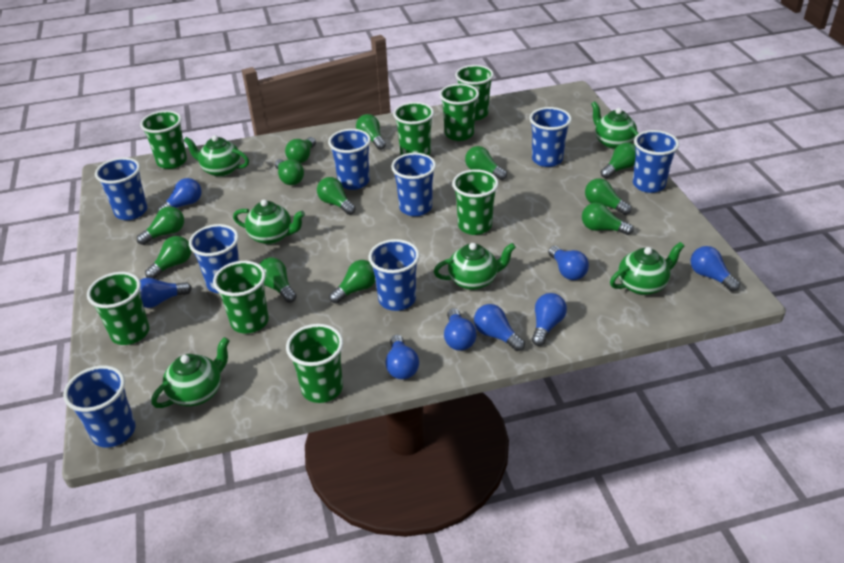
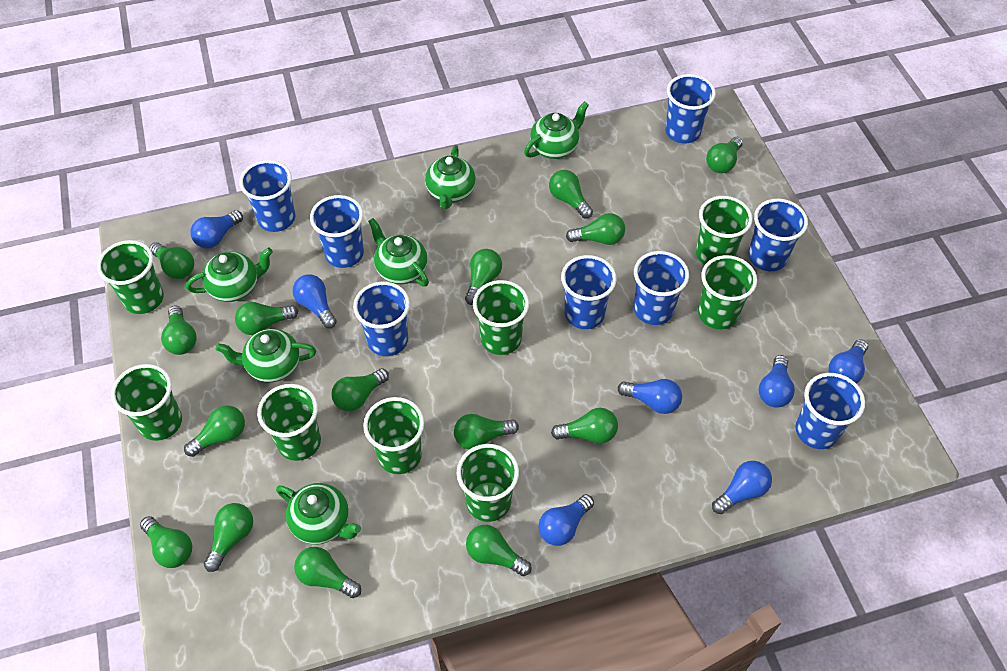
blue light bulb: 8 -> 7
green light bulb: 12 -> 15

